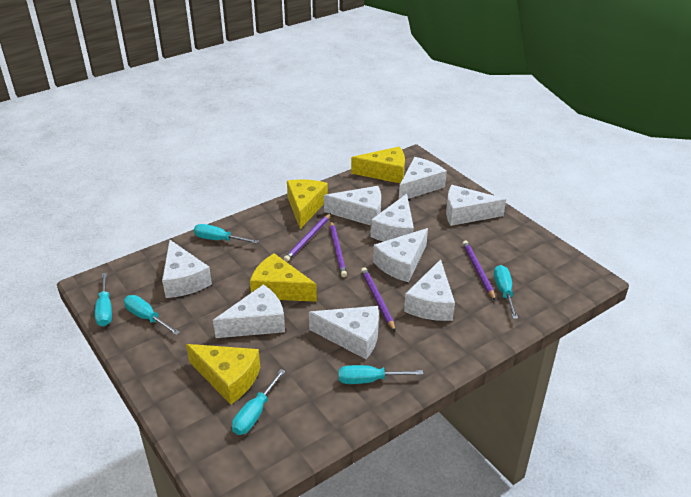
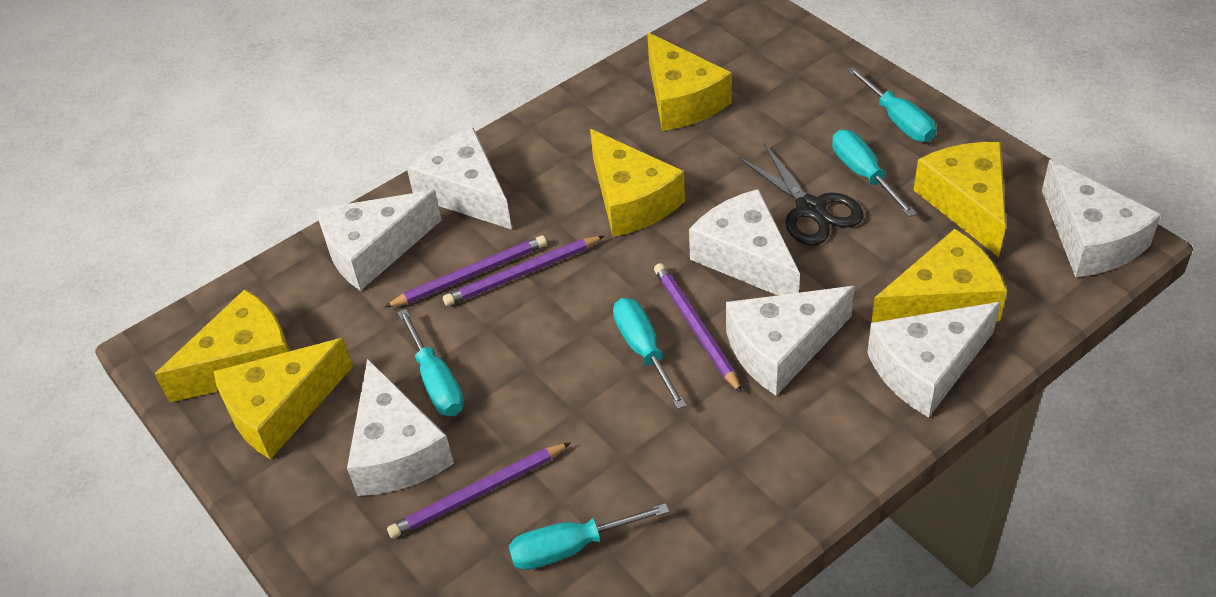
black scissors: 0 -> 1
turquoise screwdriver: 6 -> 5
white cheese: 9 -> 7
yellow cheese: 4 -> 6

